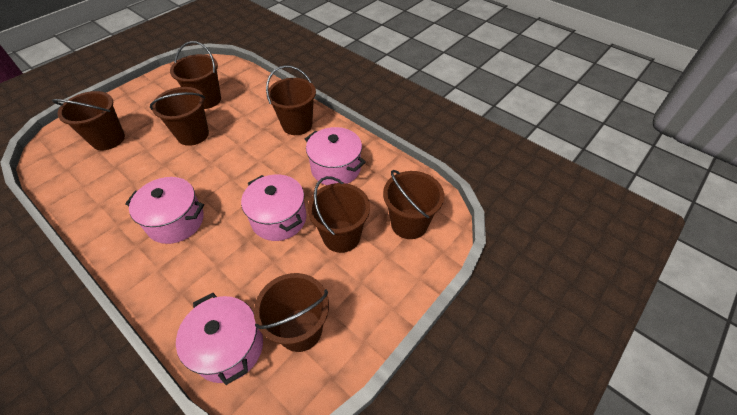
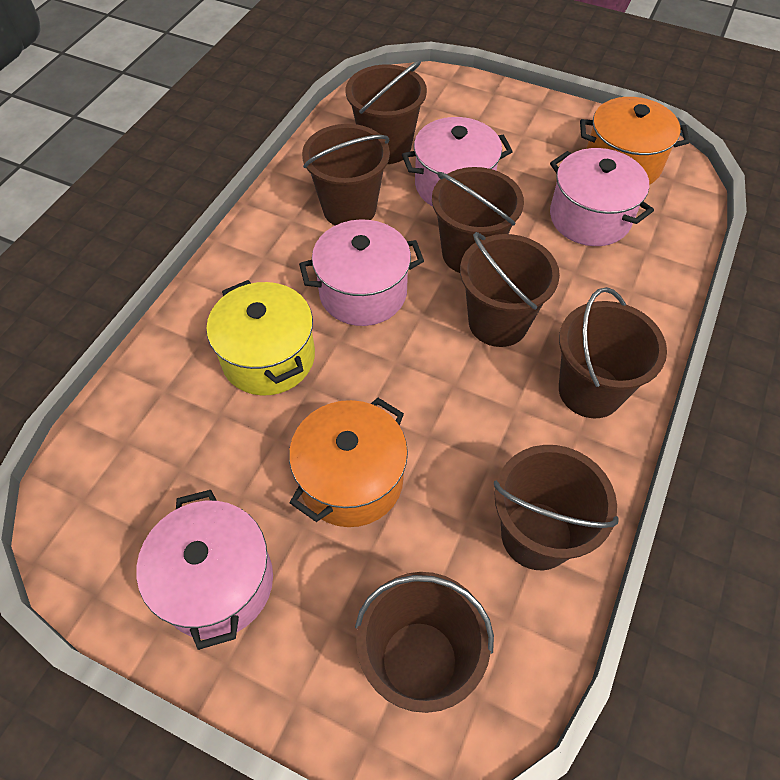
orange pot: 0 -> 2
yellow pot: 0 -> 1

